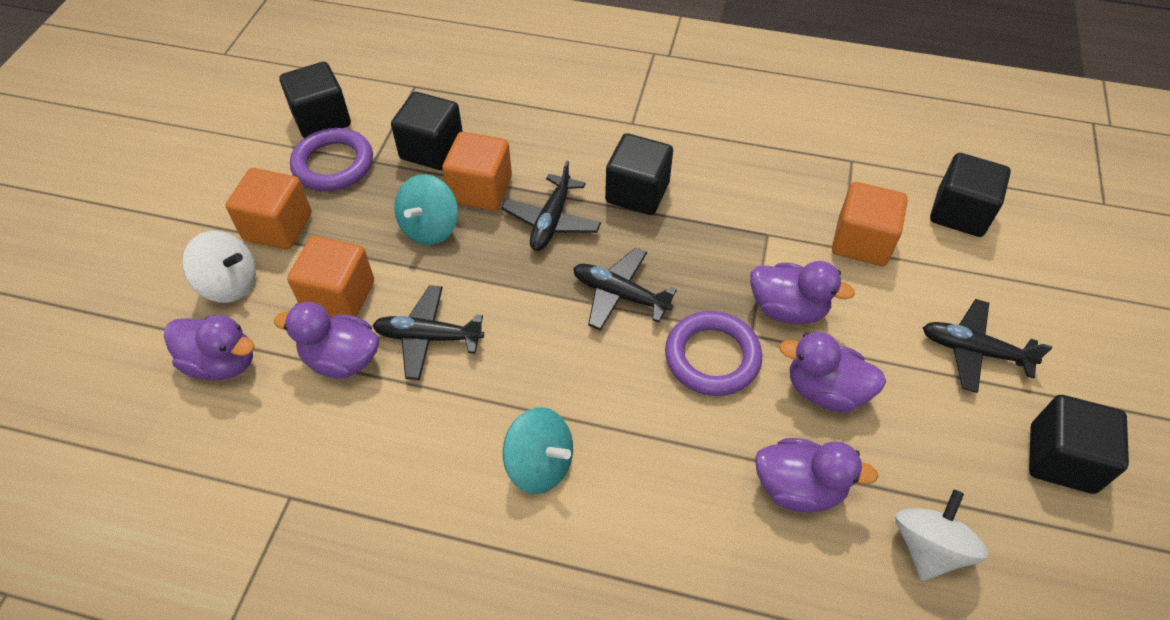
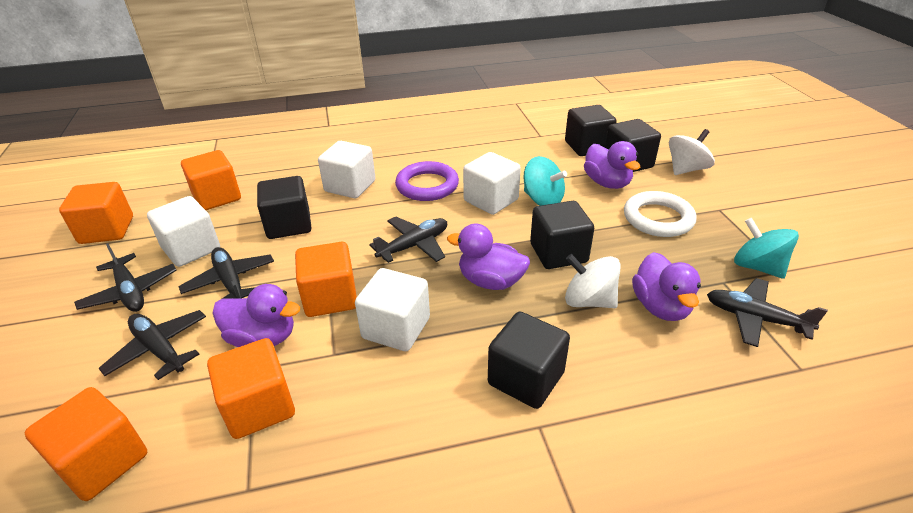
black plane: 4 -> 5
orange cube: 4 -> 5
purple duck: 5 -> 4
purple ring: 2 -> 1
white cube: 0 -> 4
white ring: 0 -> 1

